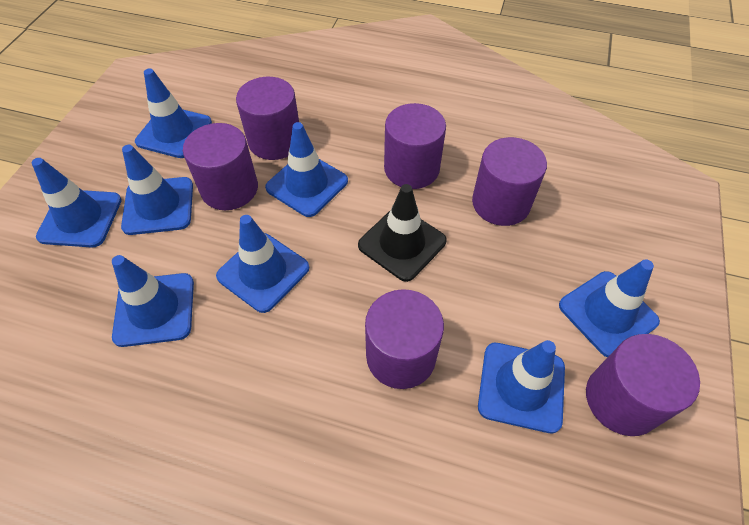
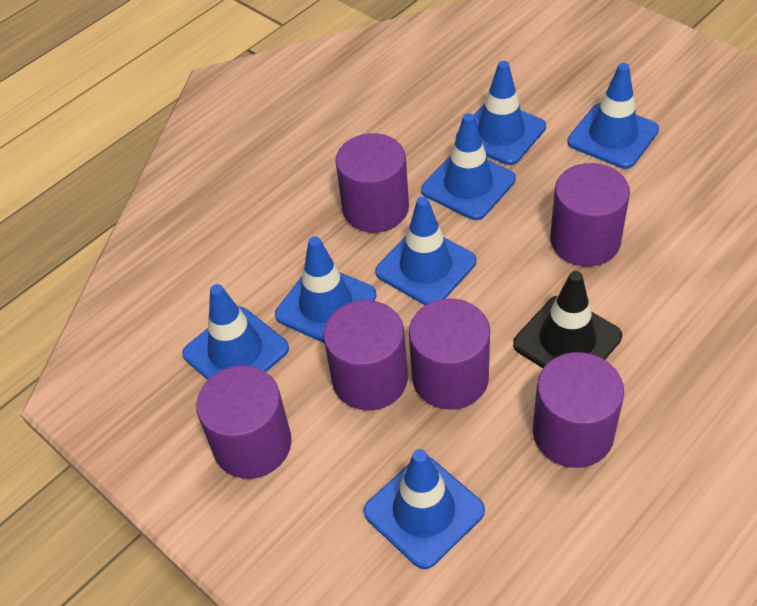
blue traffic cone: 8 -> 7

